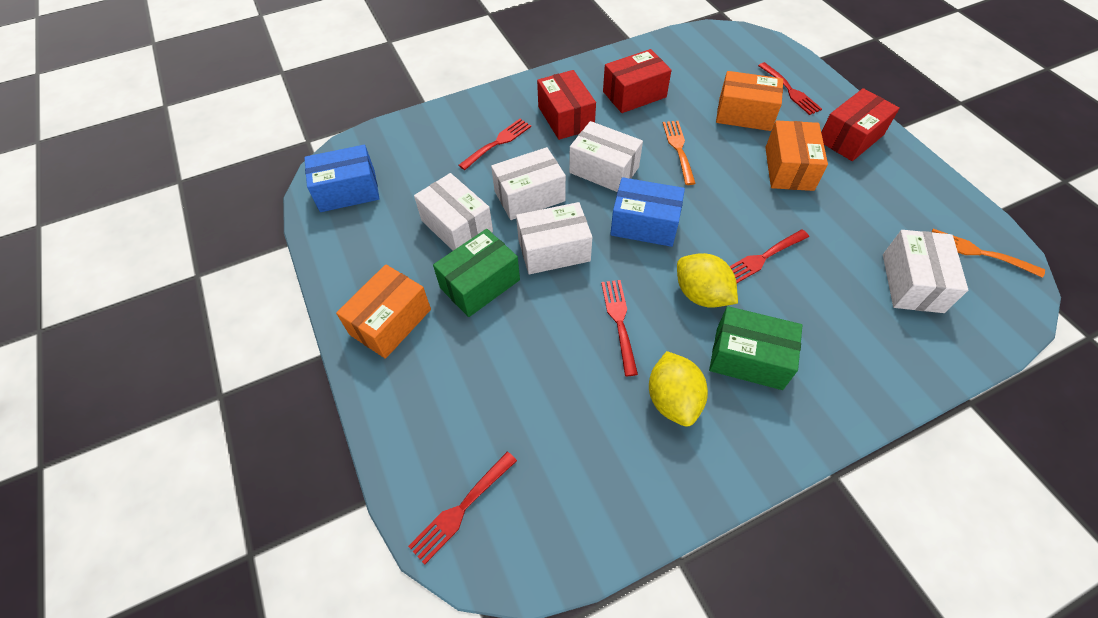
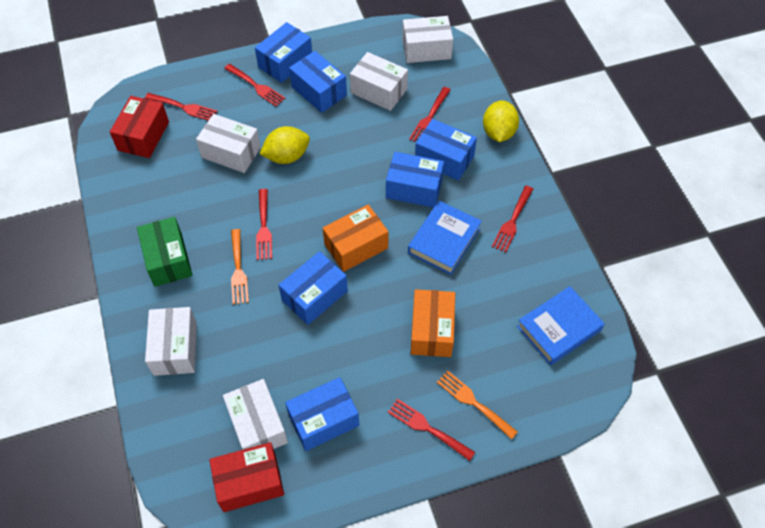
blue book: 0 -> 2
blue box: 2 -> 6
green box: 2 -> 1
orange box: 3 -> 2
red box: 3 -> 2
red fork: 5 -> 6

